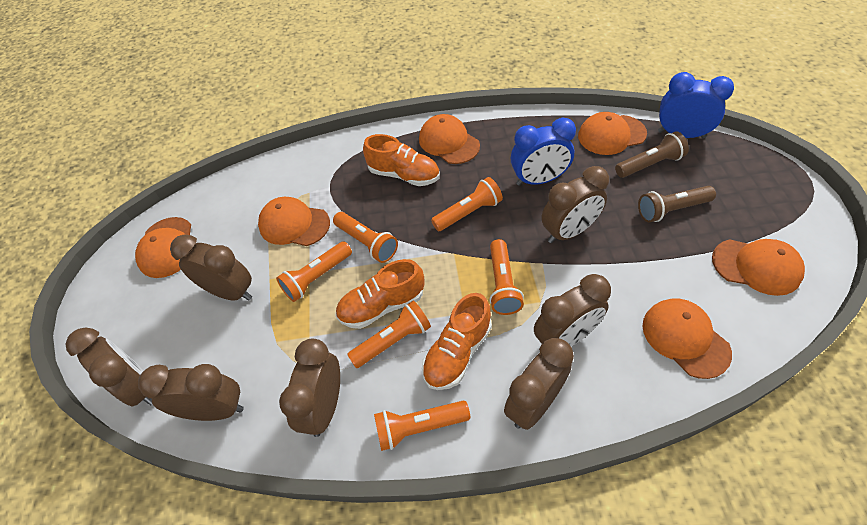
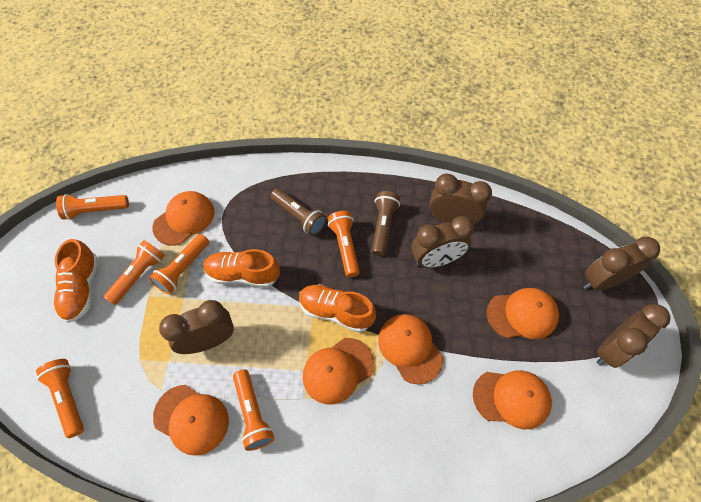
blue clock: 2 -> 0
brown clock: 7 -> 5

